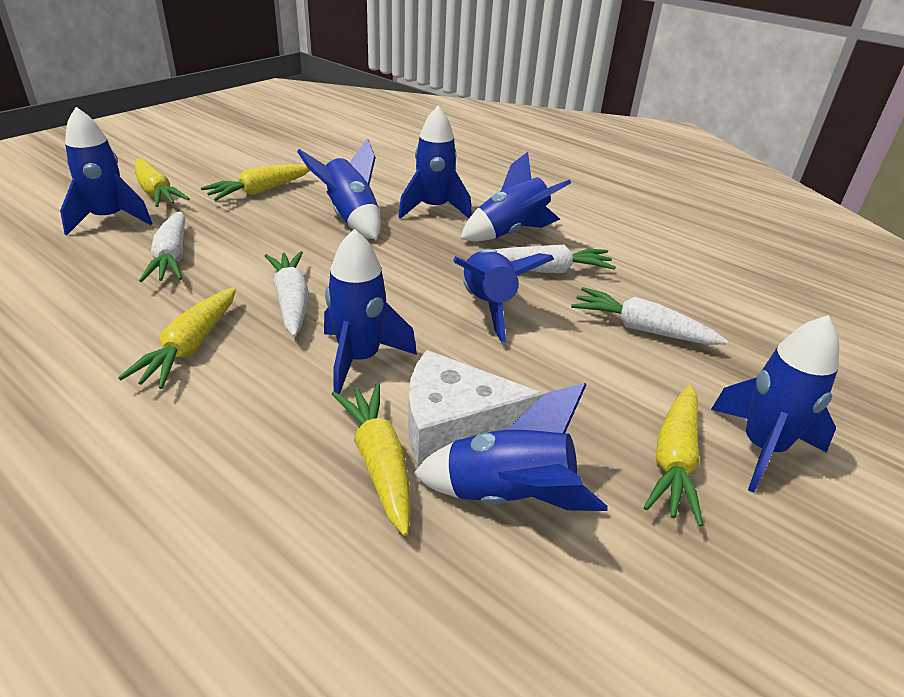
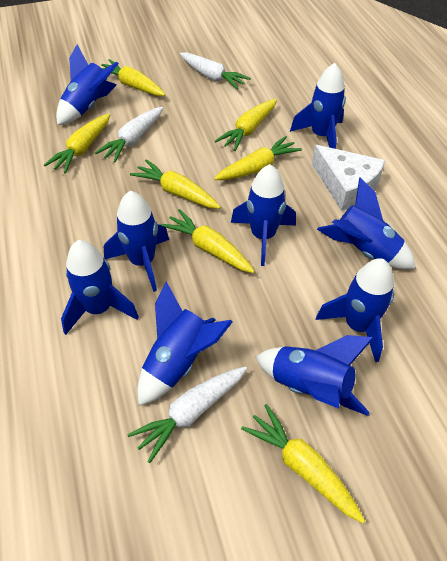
blue rocket: 8 -> 9
white carrot: 4 -> 3
yellow carrot: 5 -> 7

